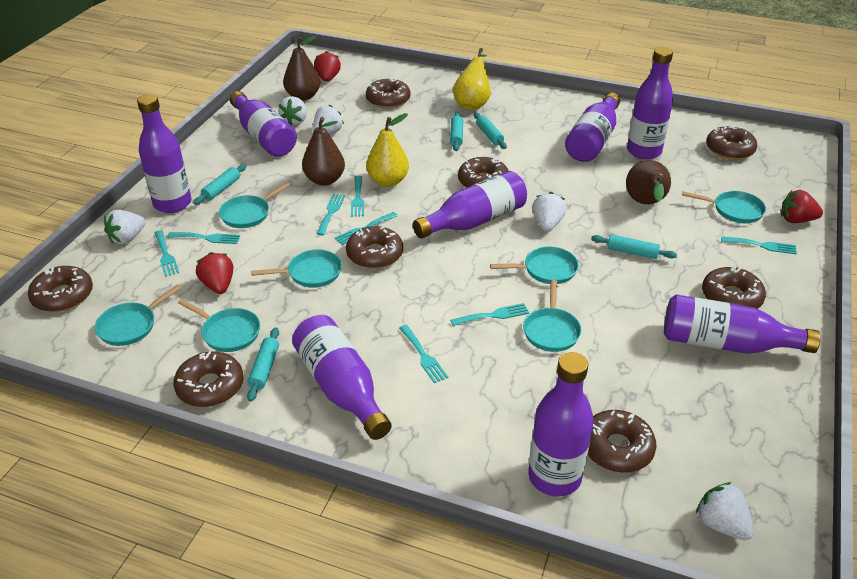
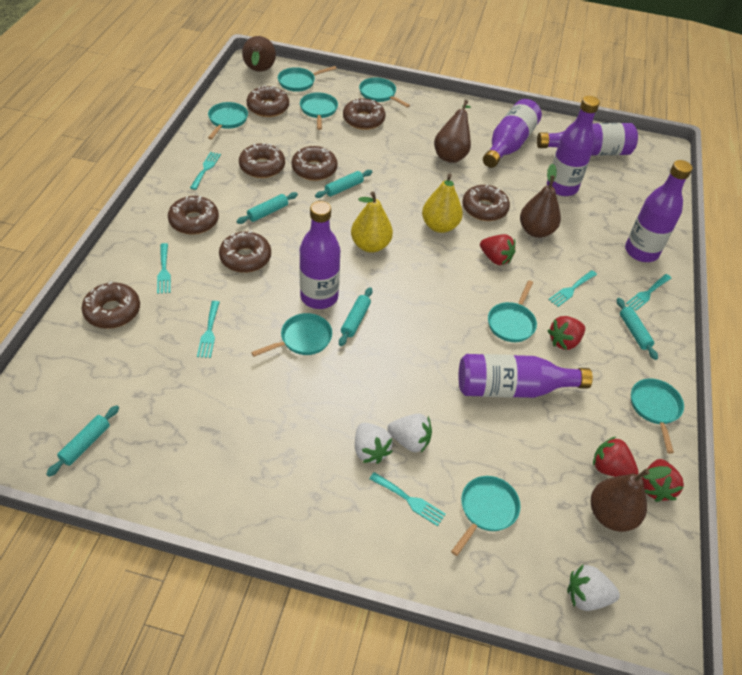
brown pear: 3 -> 4
purple bottle: 8 -> 6
red strawberry: 3 -> 4
turquoise fork: 8 -> 6
turquoise pan: 7 -> 8
white strawberry: 5 -> 3

